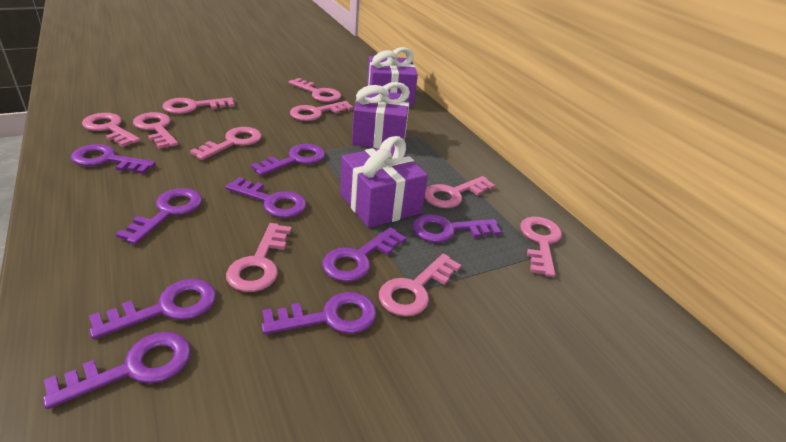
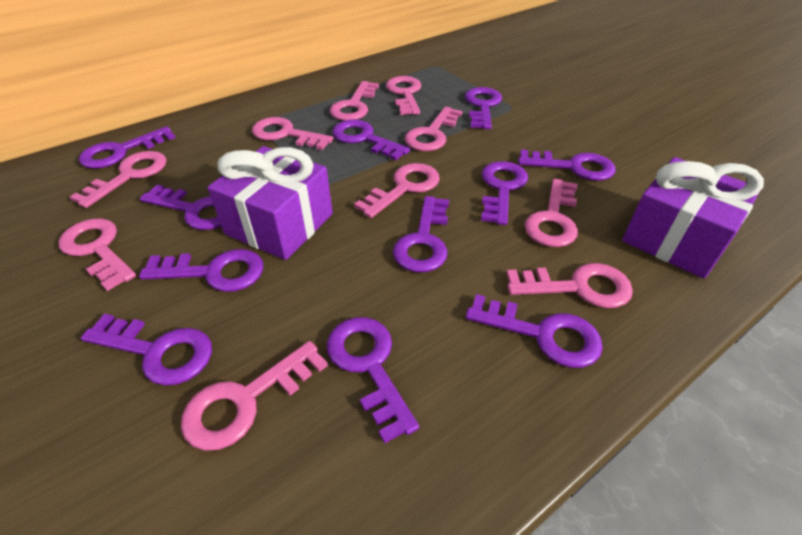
purple gift: 3 -> 2
purple key: 9 -> 11

